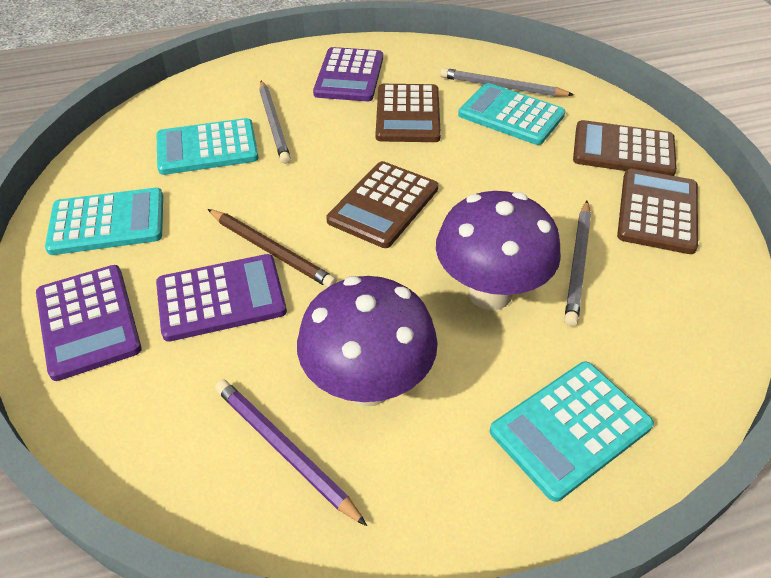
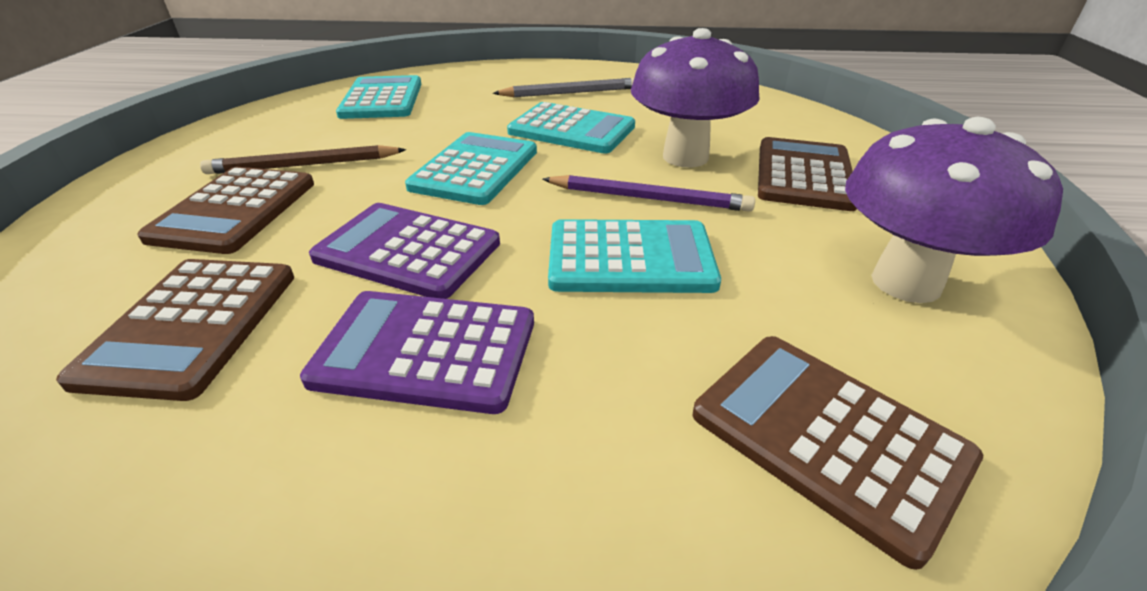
grey pencil: 3 -> 1
purple calculator: 3 -> 2

